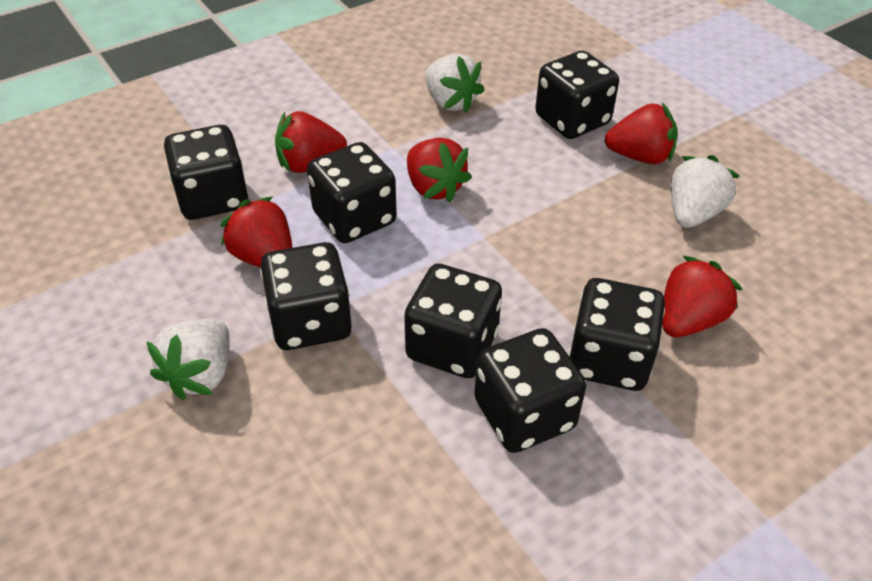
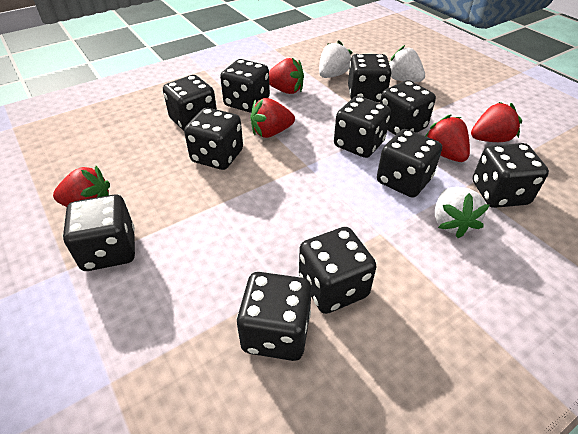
black dice: 7 -> 11

